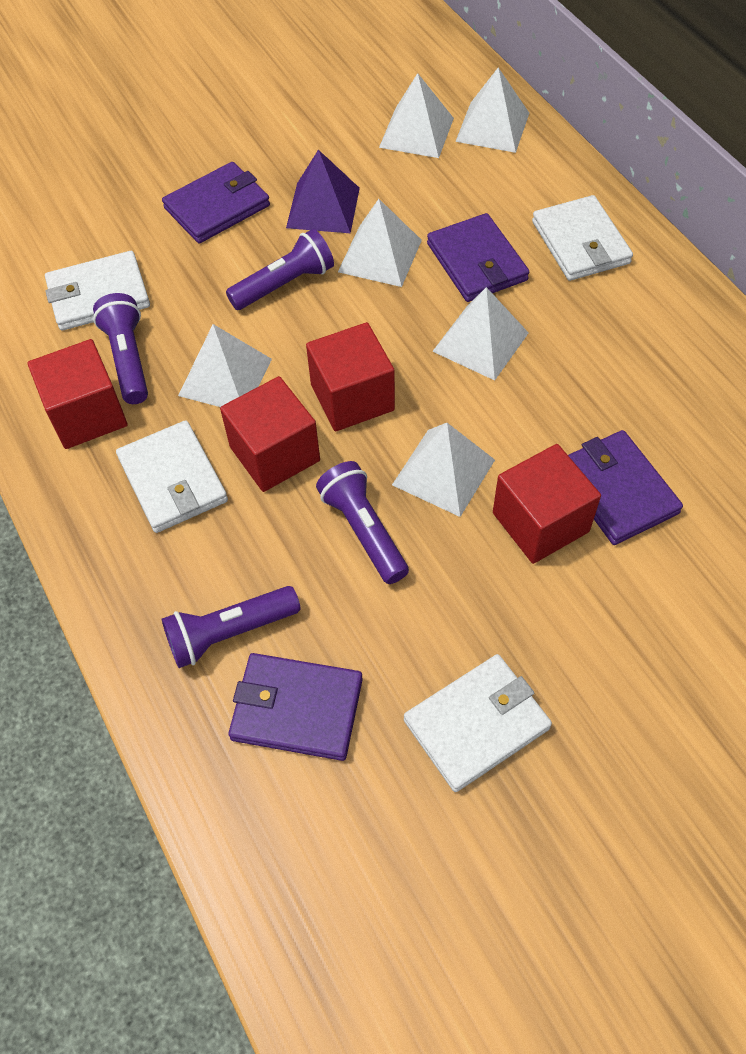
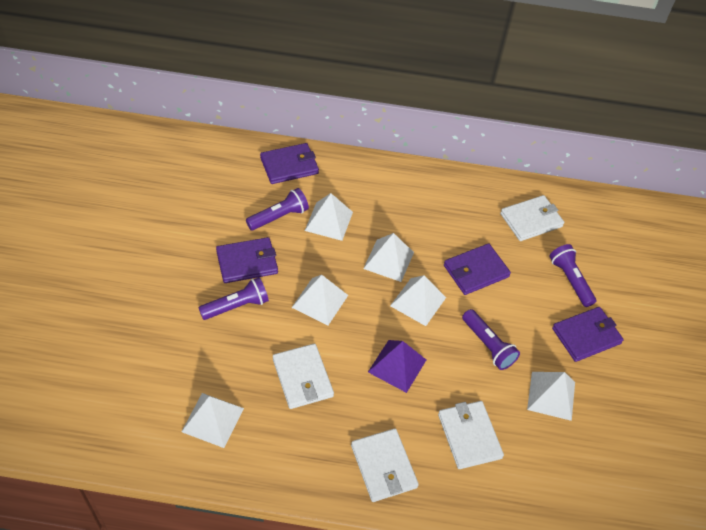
red cube: 4 -> 0

